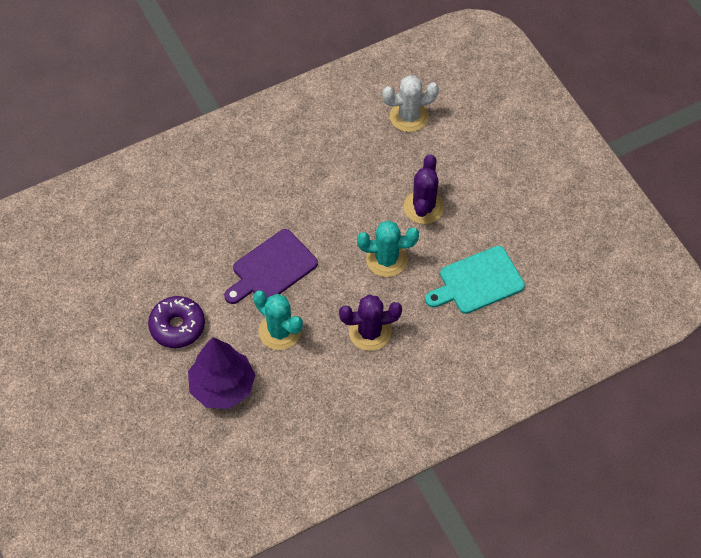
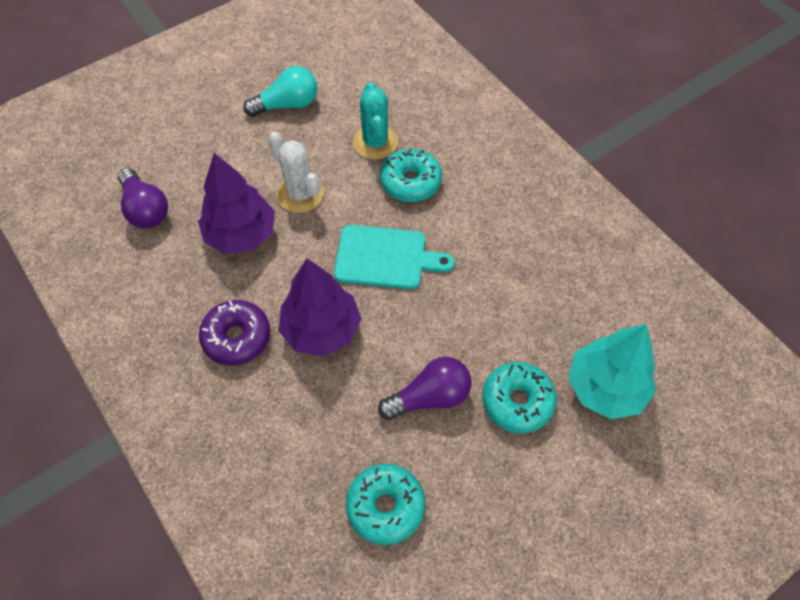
purple cactus: 2 -> 0
purple cutting board: 1 -> 0
purple light bulb: 0 -> 2
purple tree: 1 -> 2
turquoise cactus: 2 -> 1
turquoise donut: 0 -> 3
turquoise light bulb: 0 -> 1
turquoise tree: 0 -> 1

